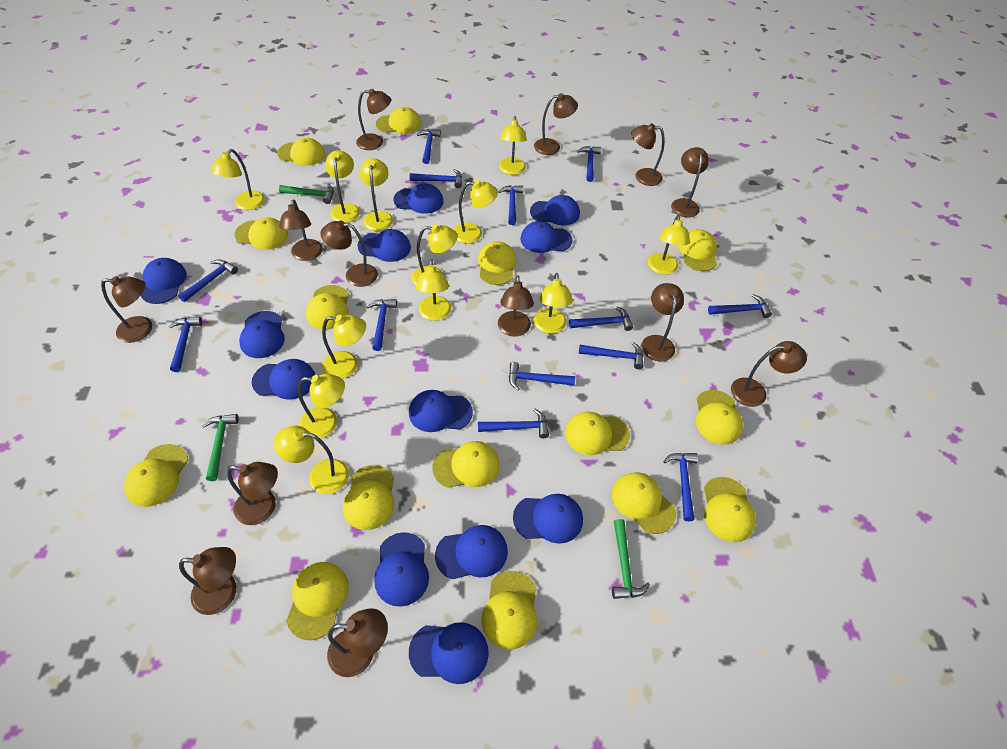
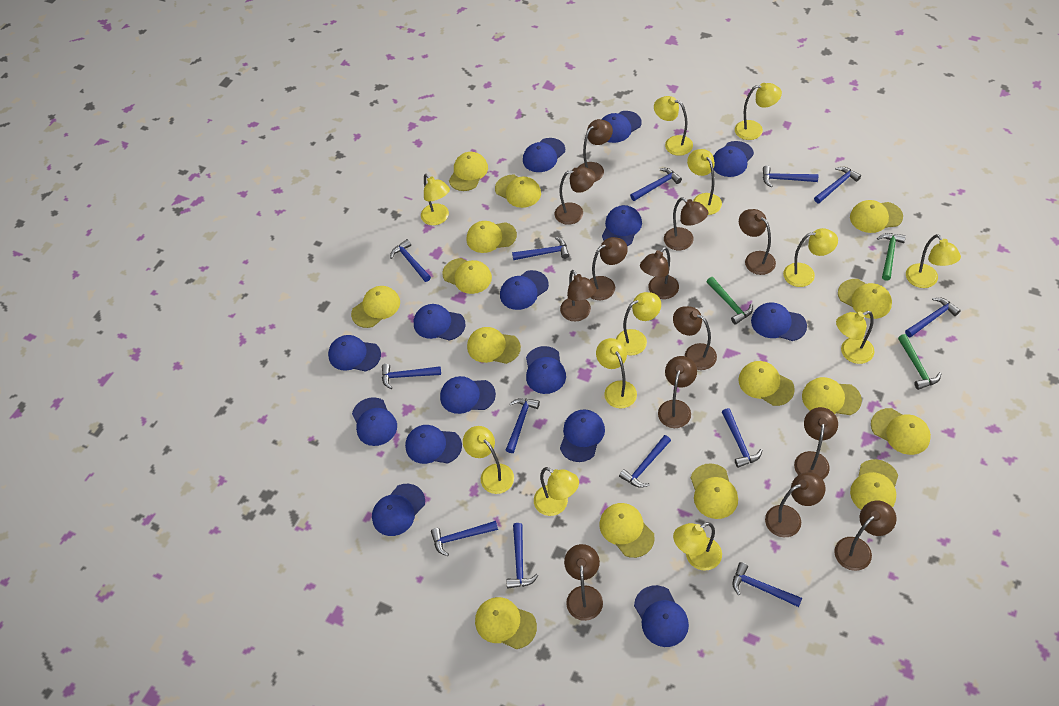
blue cap: 12 -> 15

